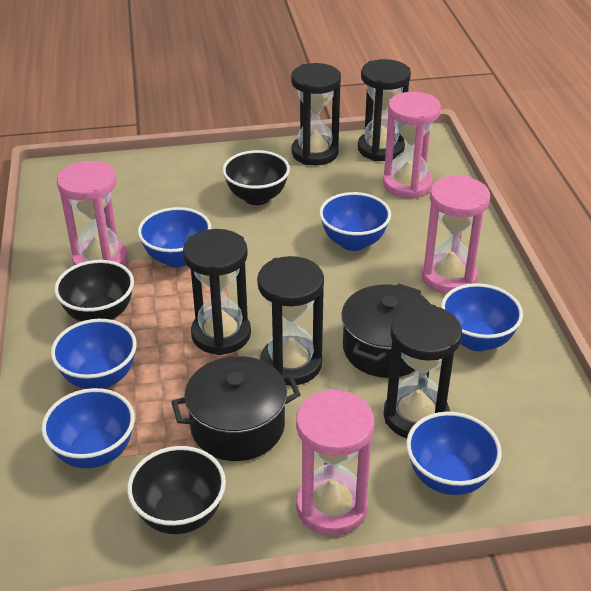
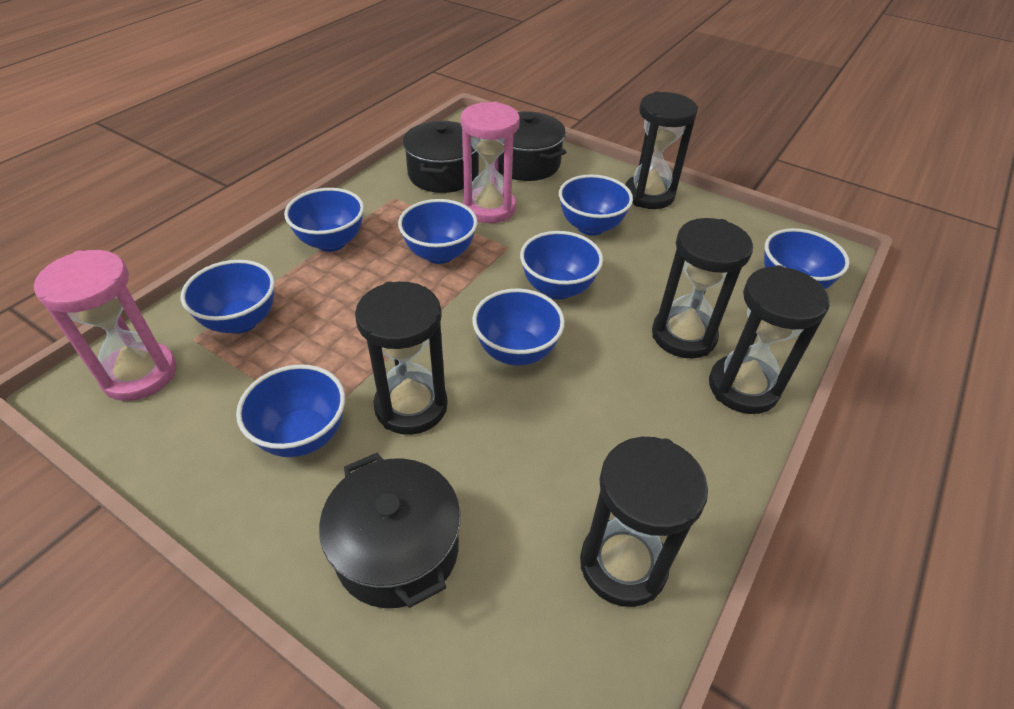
black bowl: 3 -> 0
black pot: 2 -> 3
blue bowl: 6 -> 8
pink hourglass: 4 -> 2

